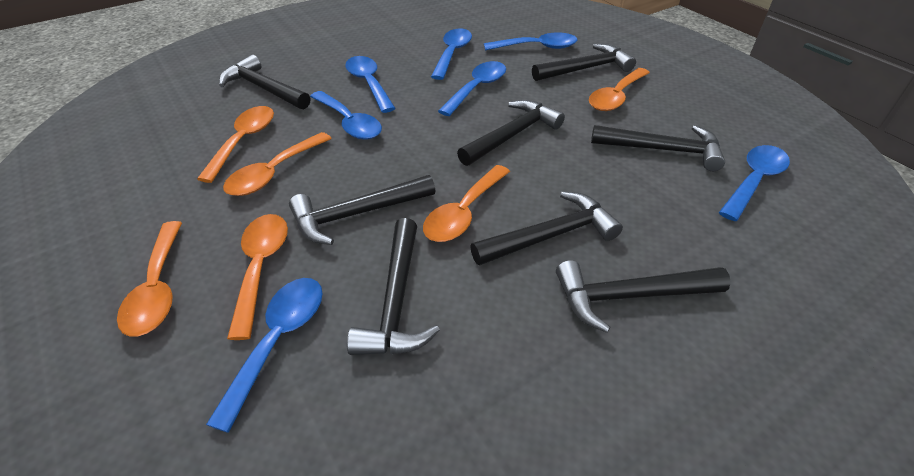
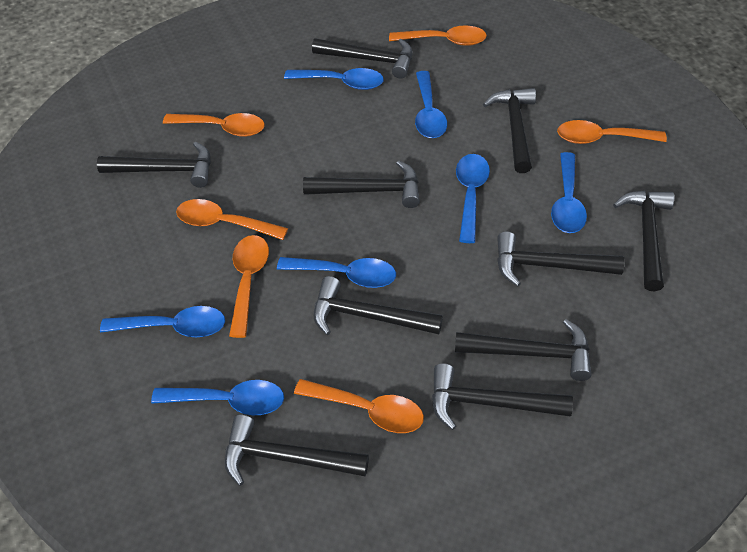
black hammer: 8 -> 10

